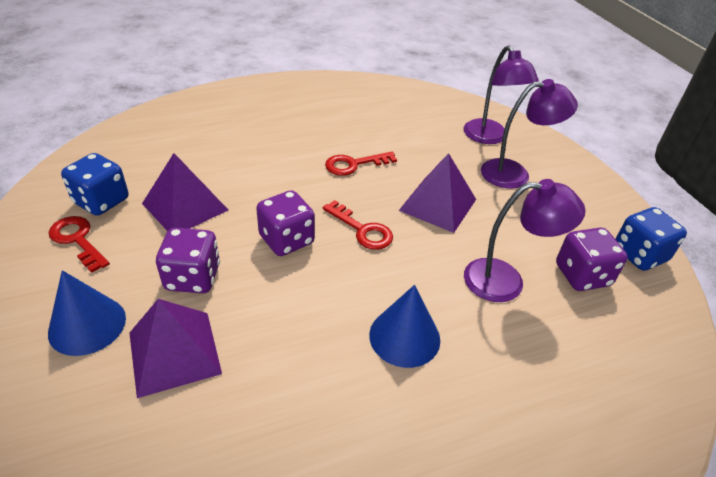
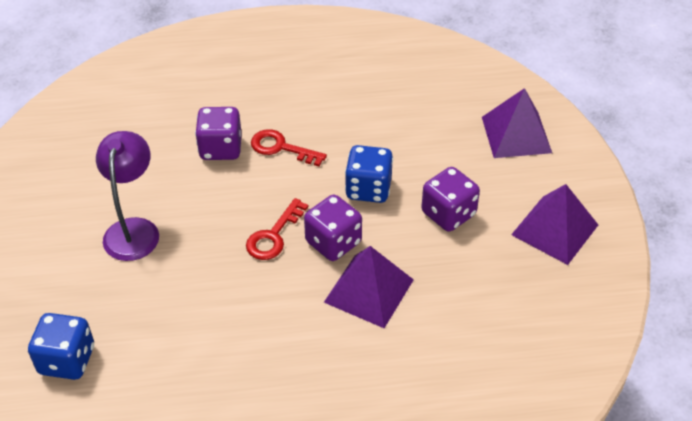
blue cone: 2 -> 0
purple lamp: 3 -> 1
red key: 3 -> 2

